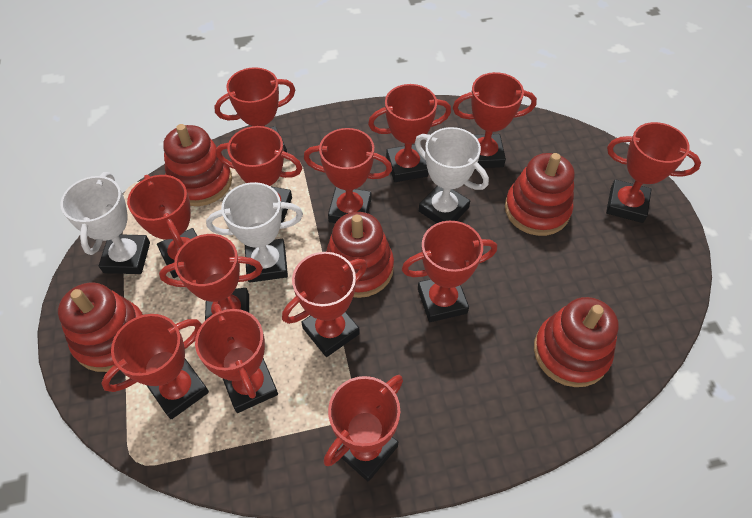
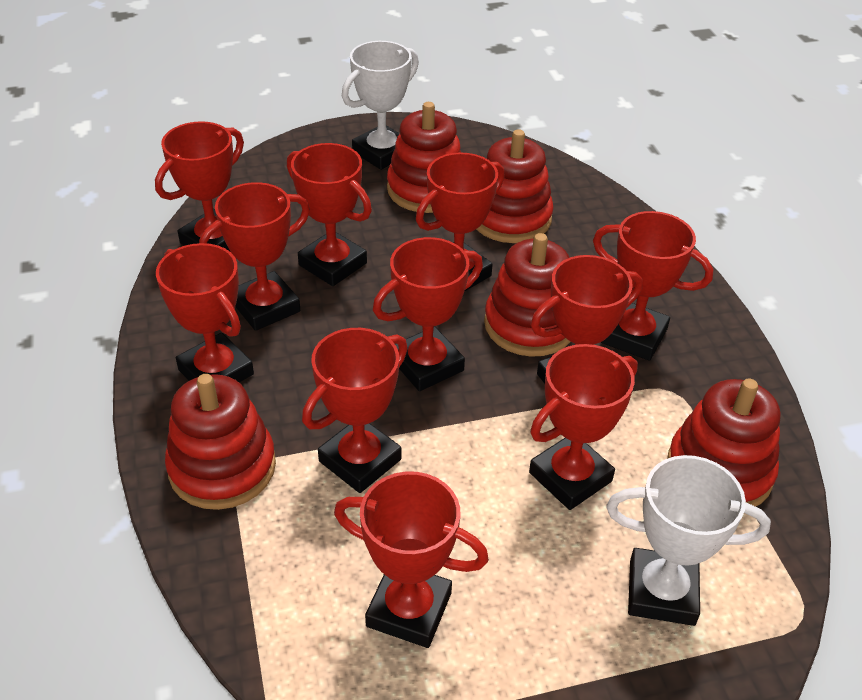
red trophy: 13 -> 11
white trophy: 3 -> 2

